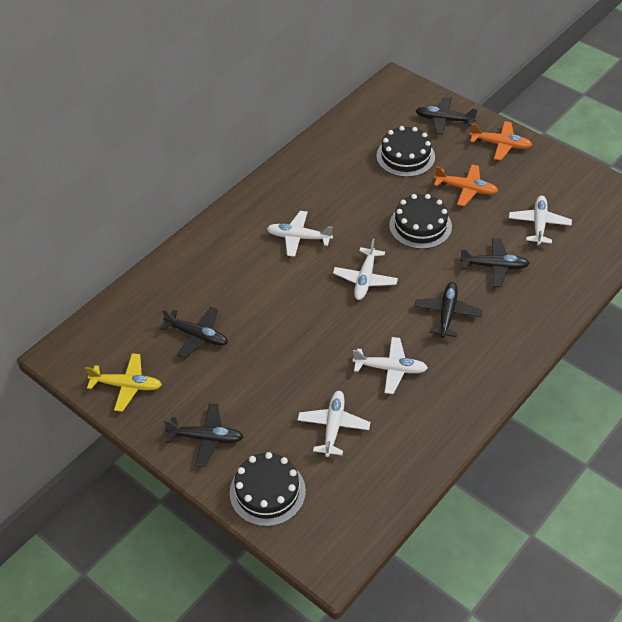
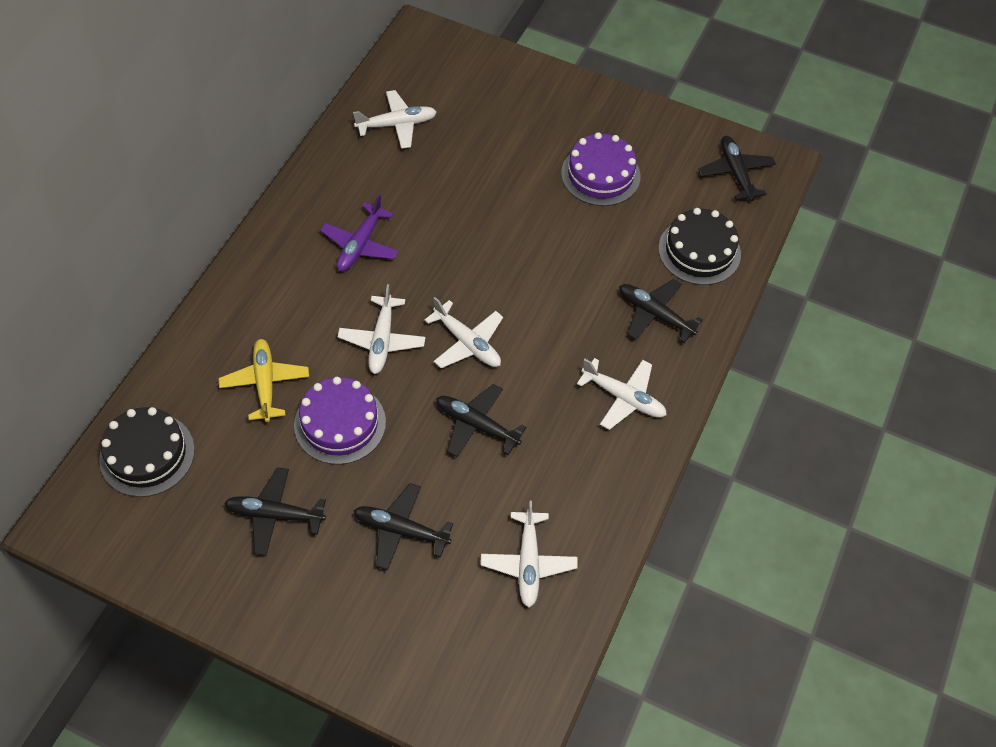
black cake: 3 -> 2
orange plane: 2 -> 0
purple cake: 0 -> 2
purple plane: 0 -> 1

